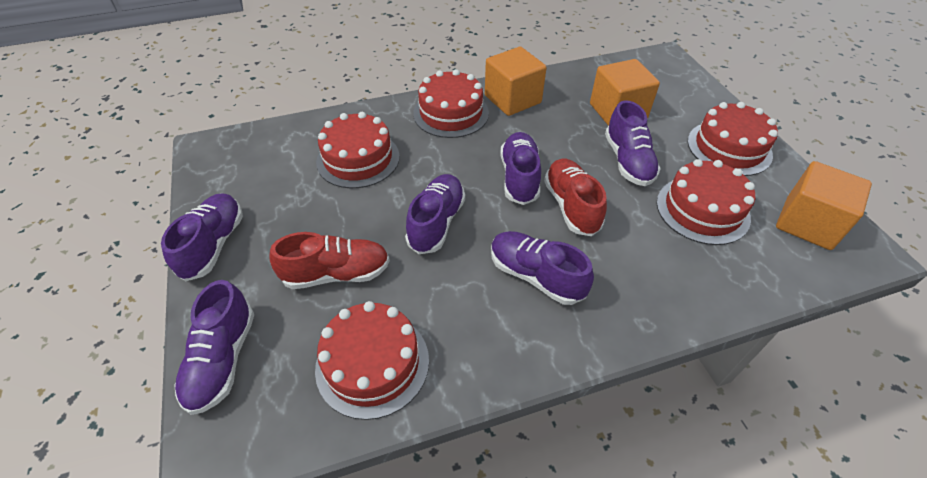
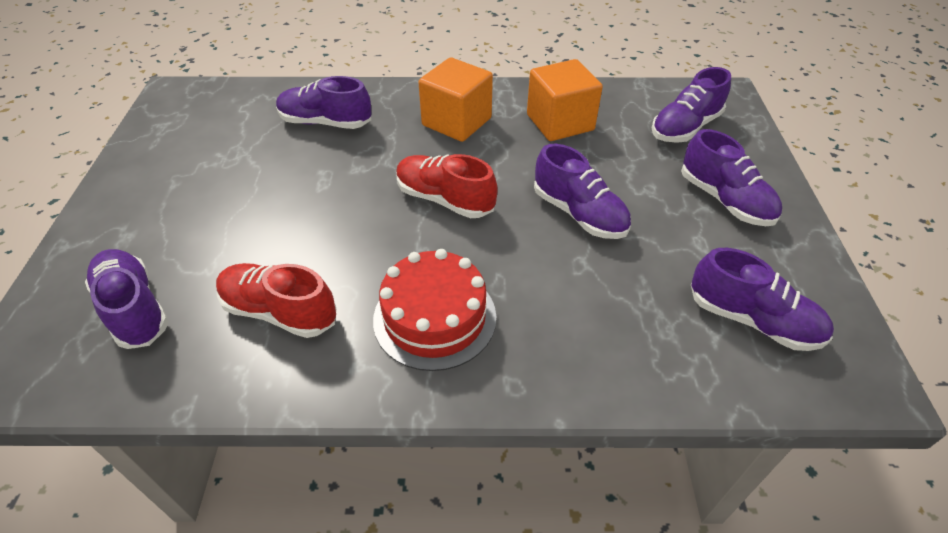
orange cube: 3 -> 2
red cake: 5 -> 1

